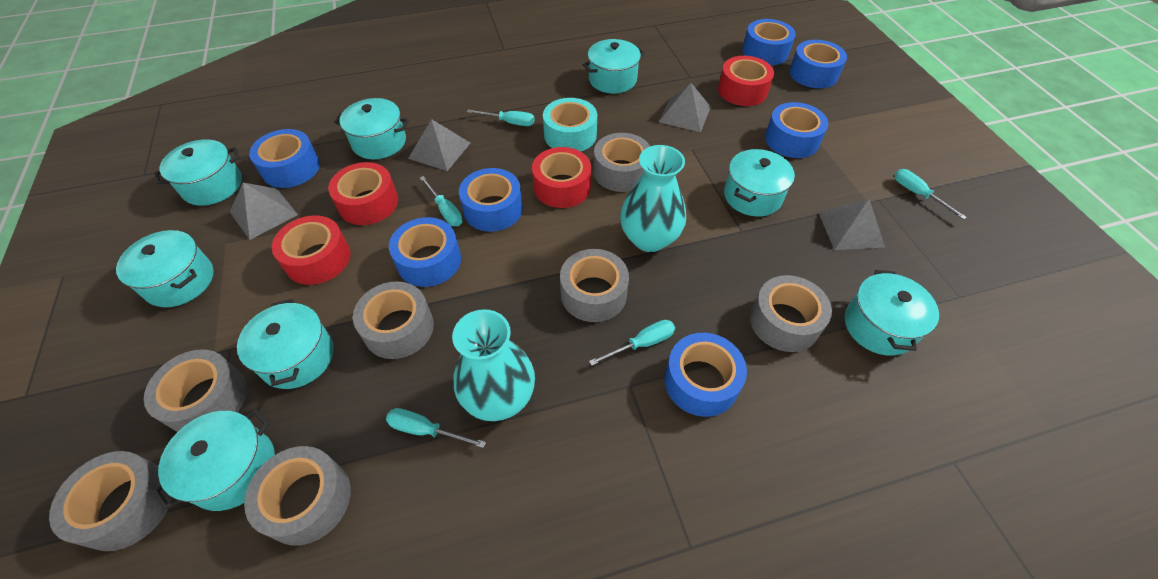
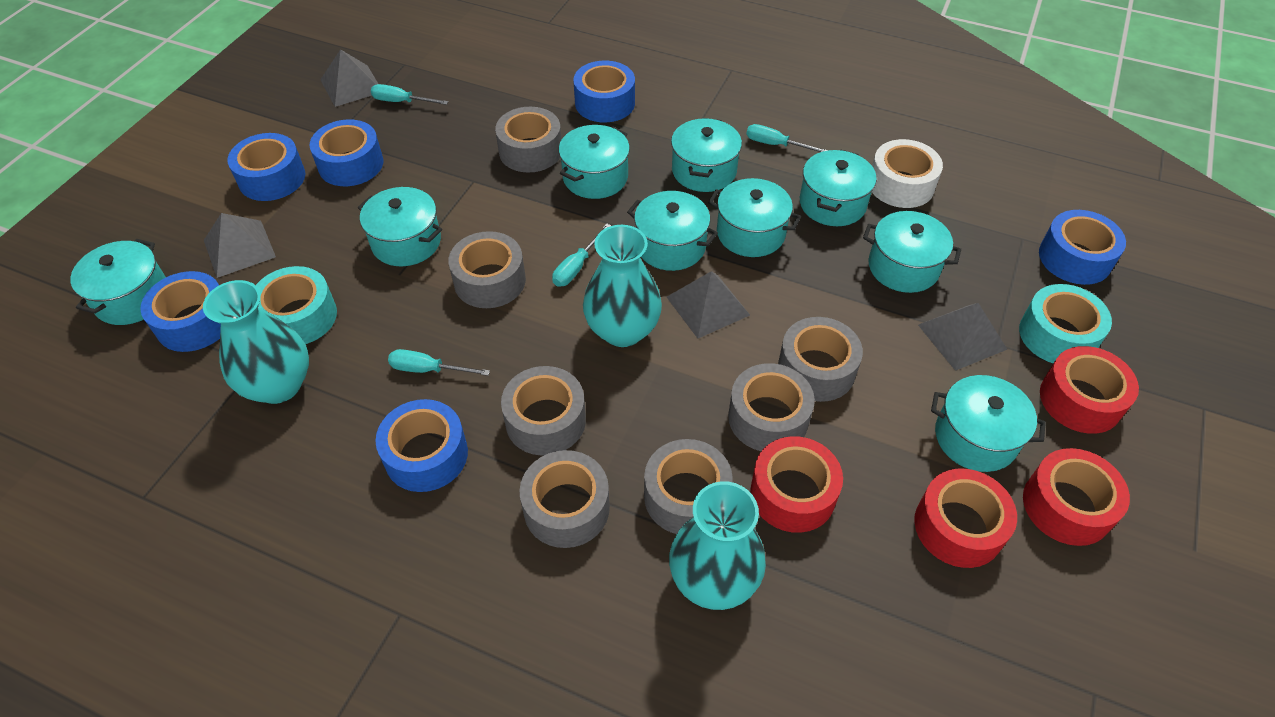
blue tape: 7 -> 6
turquoise pot: 8 -> 9
turquoise screwdriver: 5 -> 4
turquoise tape: 1 -> 2
turquoise vase: 2 -> 3
white tape: 0 -> 1

